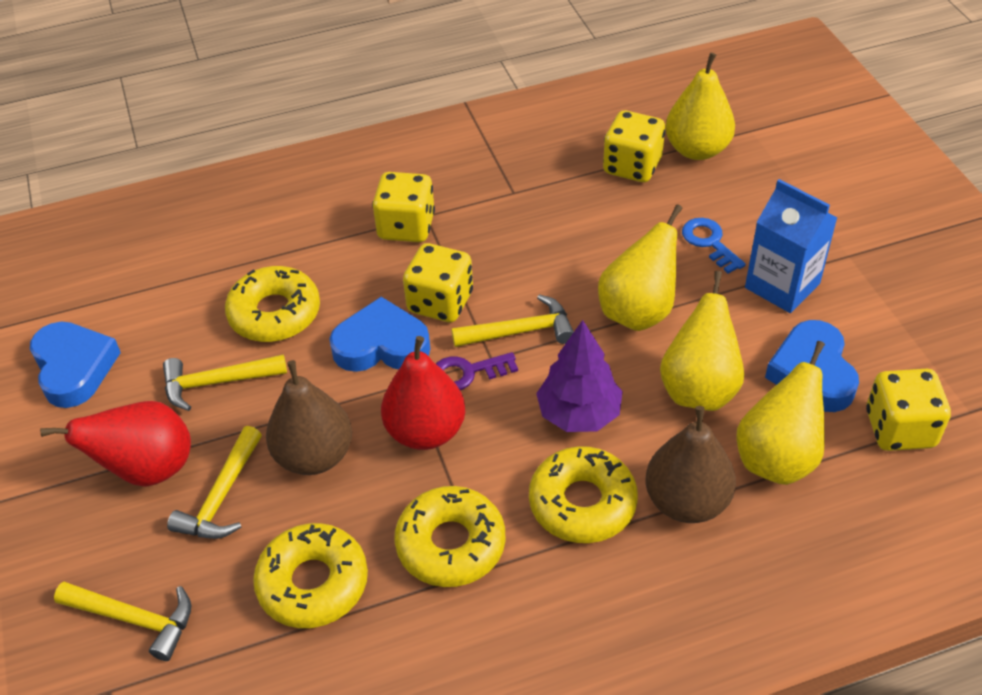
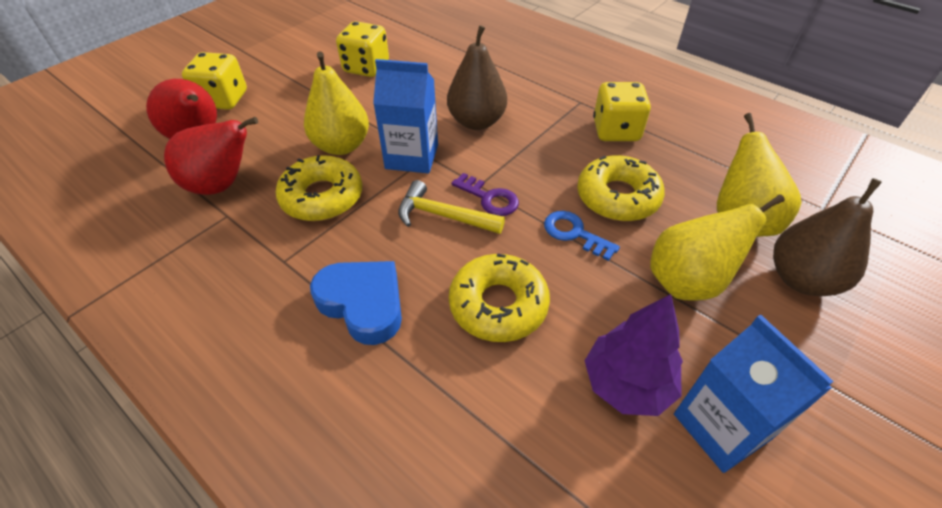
blue carton: 1 -> 2
blue heart: 3 -> 1
yellow dice: 4 -> 3
yellow donut: 4 -> 3
yellow hammer: 4 -> 1
yellow pear: 4 -> 3

